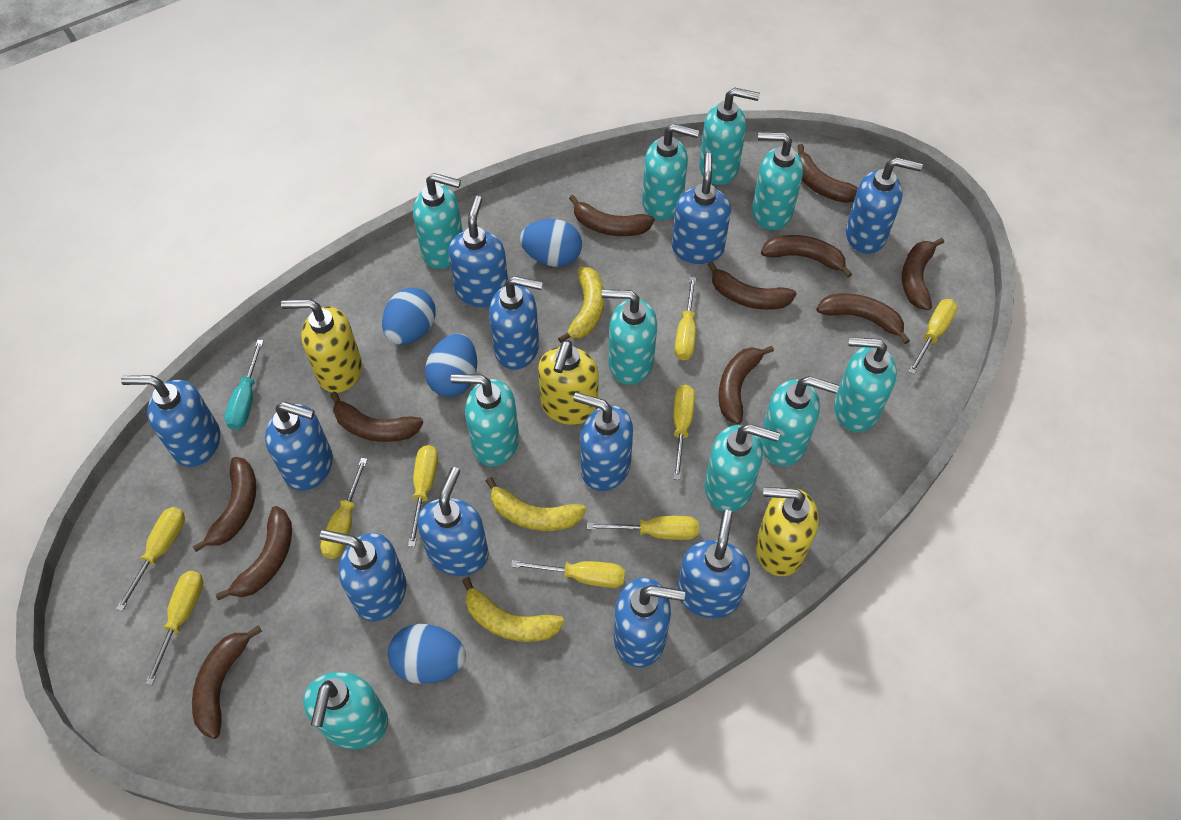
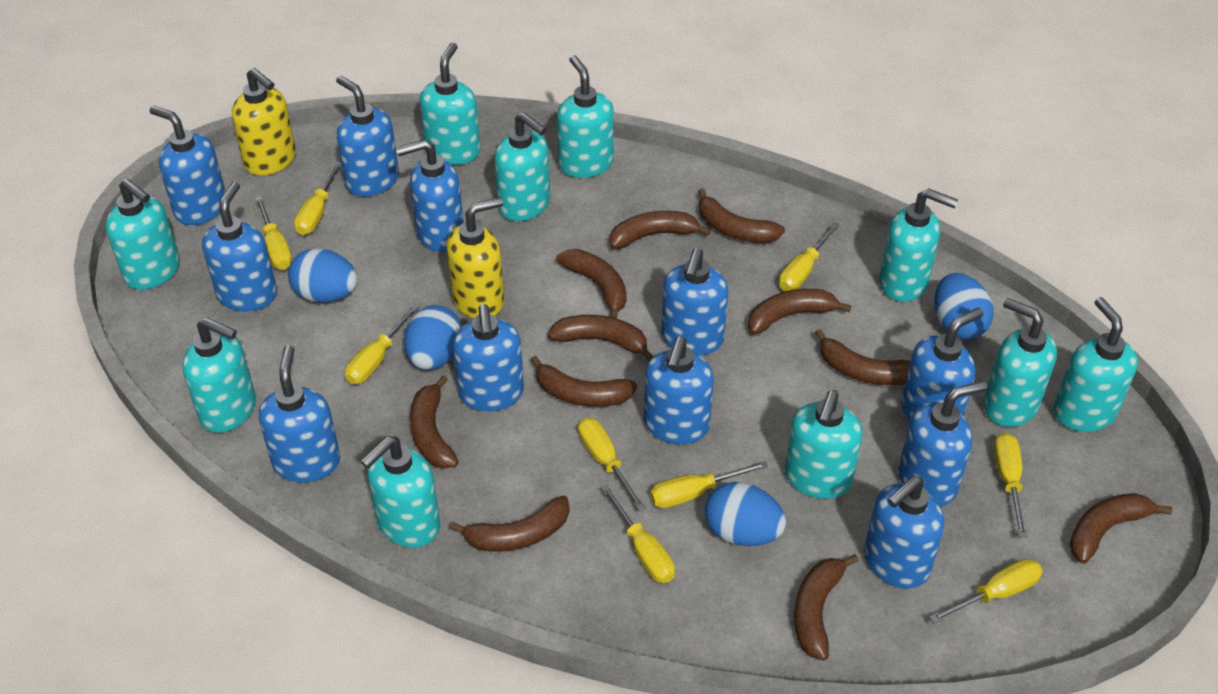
turquoise screwdriver: 1 -> 0
yellow banana: 3 -> 0
yellow soap dispenser: 3 -> 2

